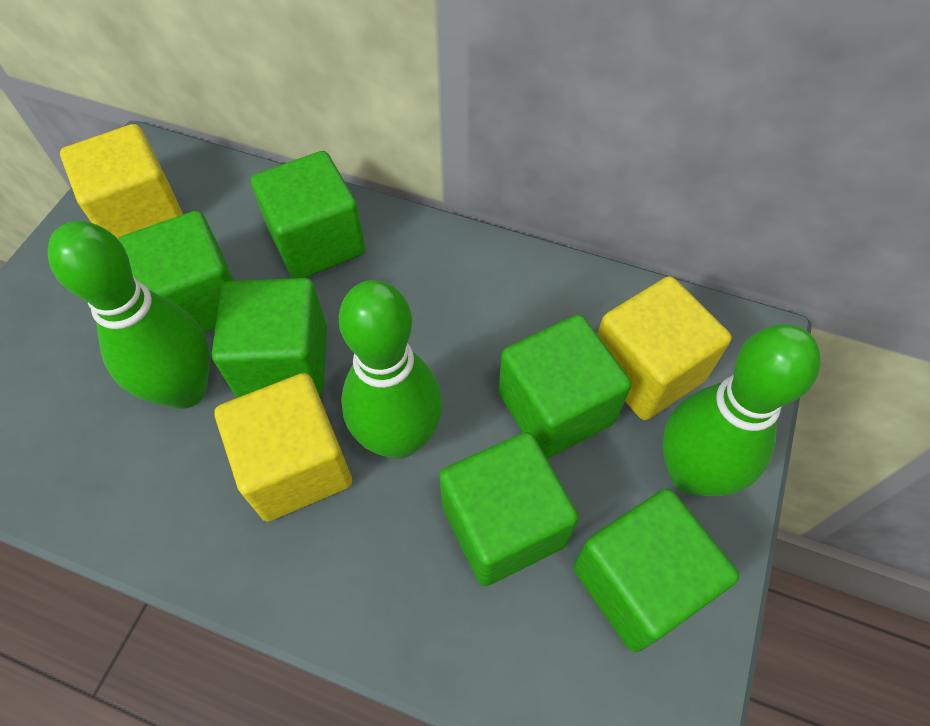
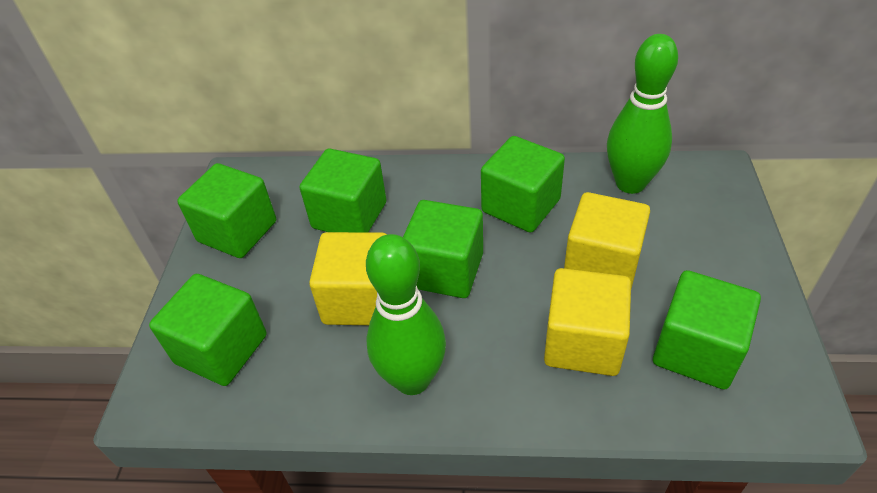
green bowling pin: 3 -> 2

